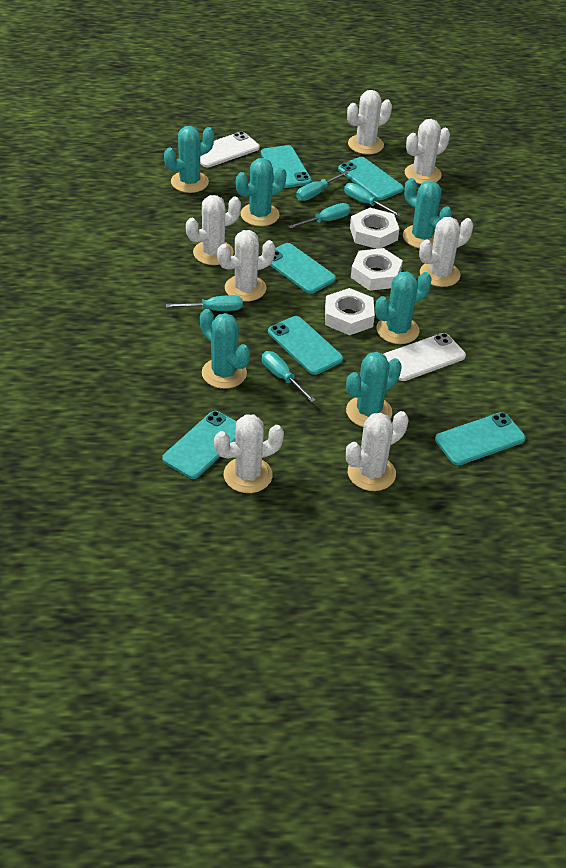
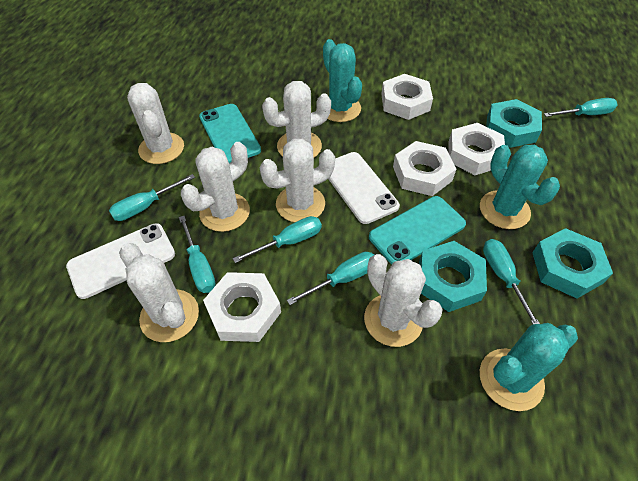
turquoise cactus: 6 -> 3
turquoise nut: 0 -> 3
turquoise phone: 6 -> 2
turquoise screwdriver: 5 -> 6
white cactus: 7 -> 6
white nut: 3 -> 4

